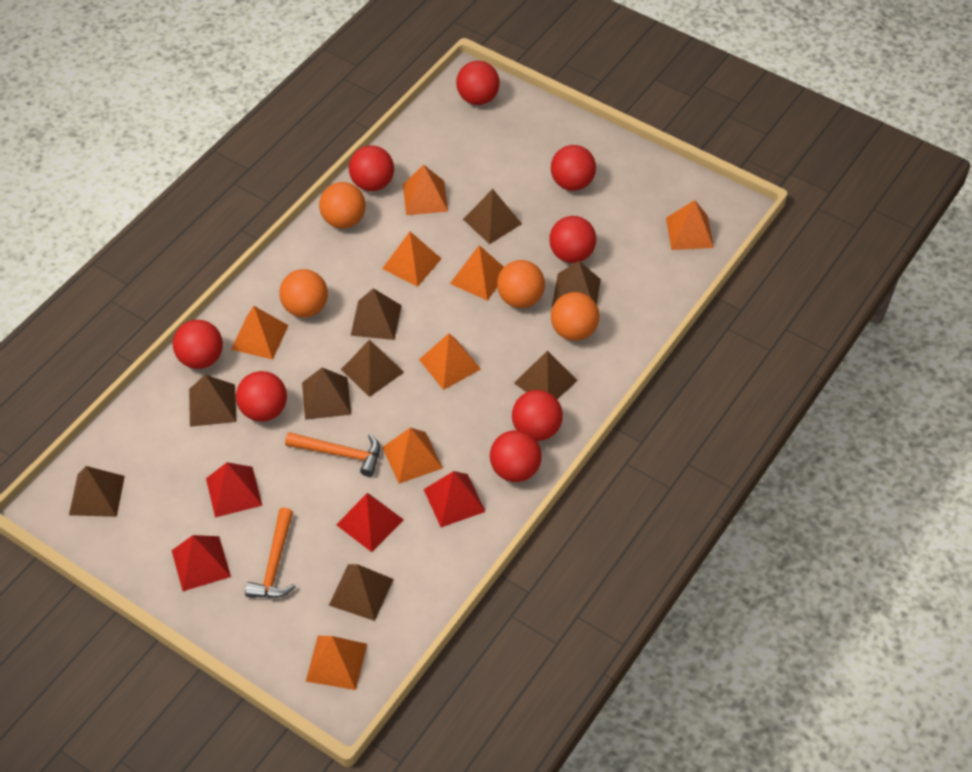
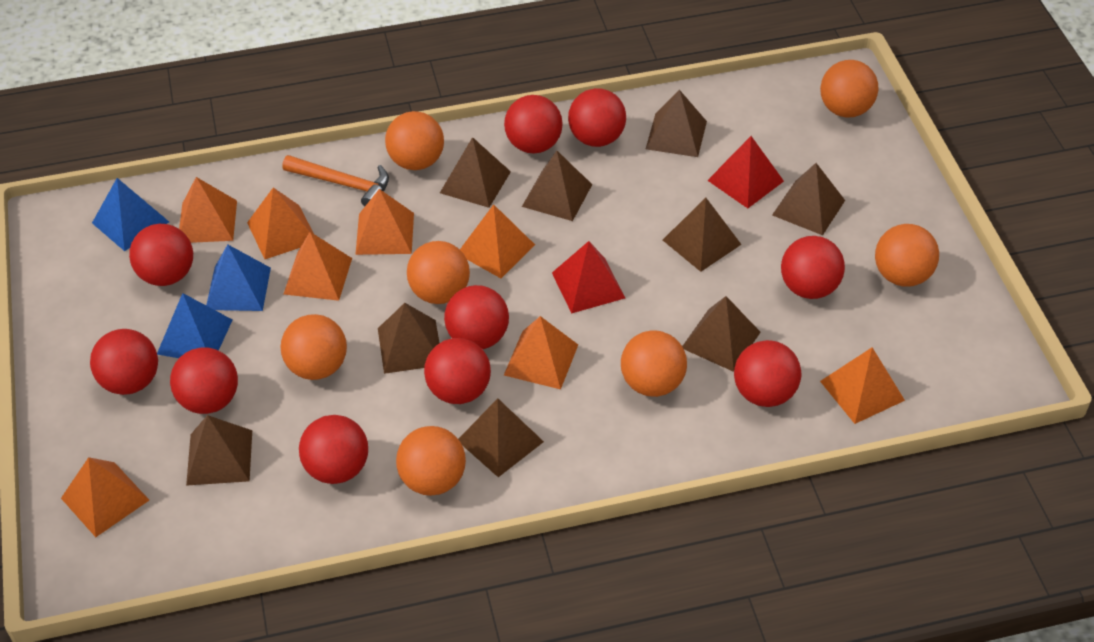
blue pyramid: 0 -> 3
orange ball: 4 -> 7
orange hammer: 2 -> 1
red ball: 8 -> 10
red pyramid: 4 -> 2

